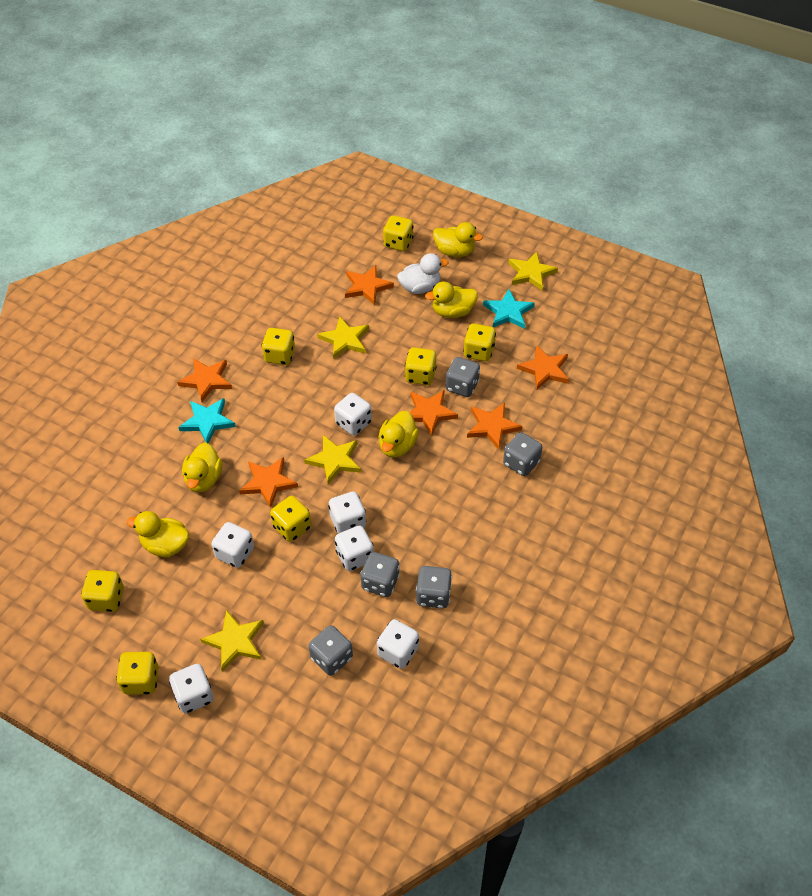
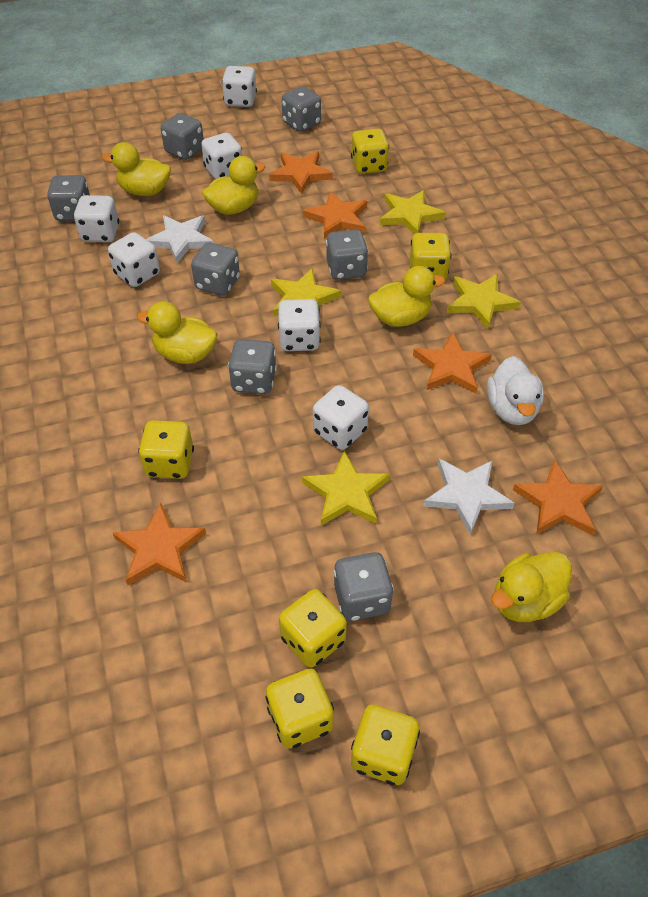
grey dice: 5 -> 7
orange star: 6 -> 5
turquoise star: 2 -> 0
white star: 0 -> 2
yellow dice: 7 -> 6

